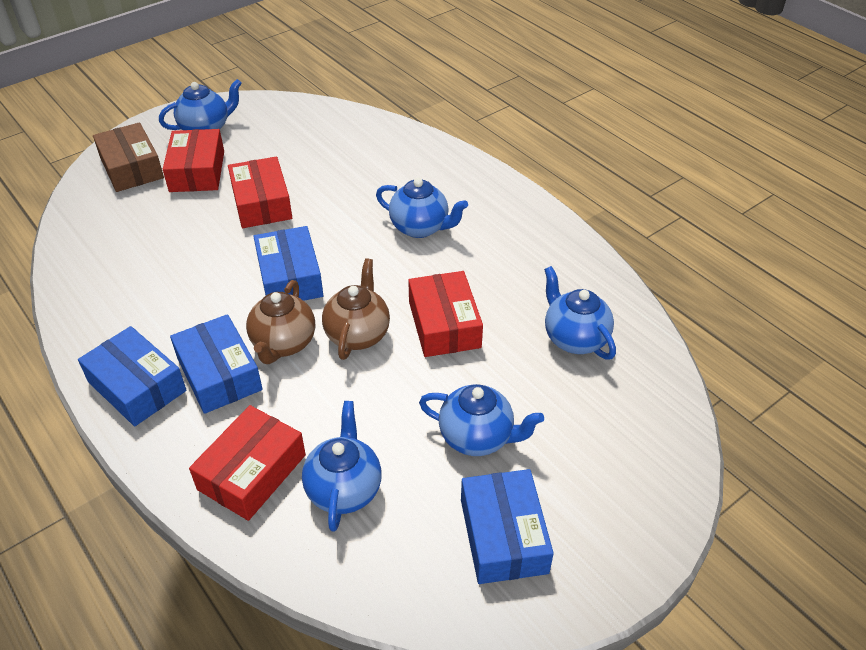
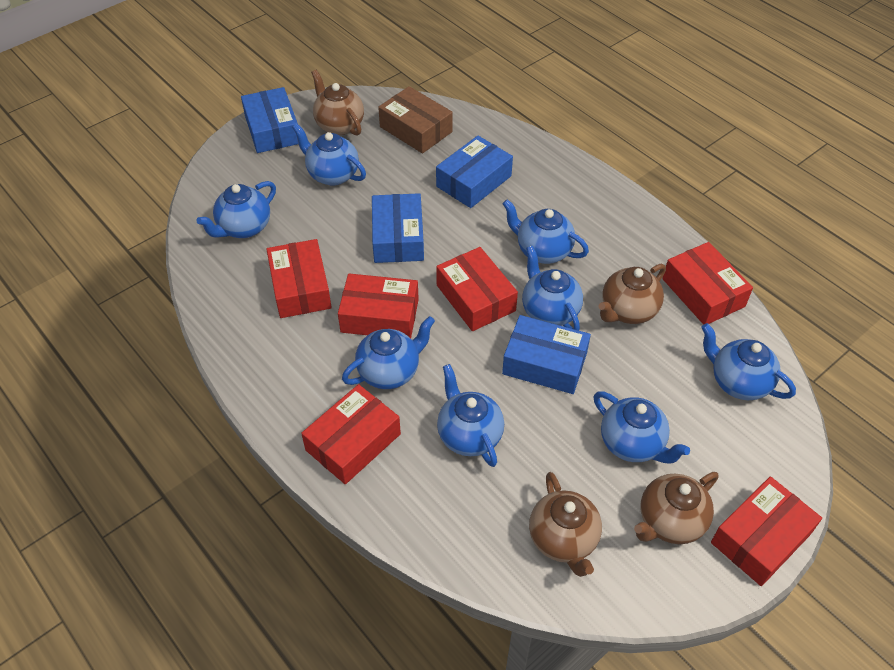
blue teapot: 5 -> 8
brown teapot: 2 -> 4
red box: 4 -> 6

